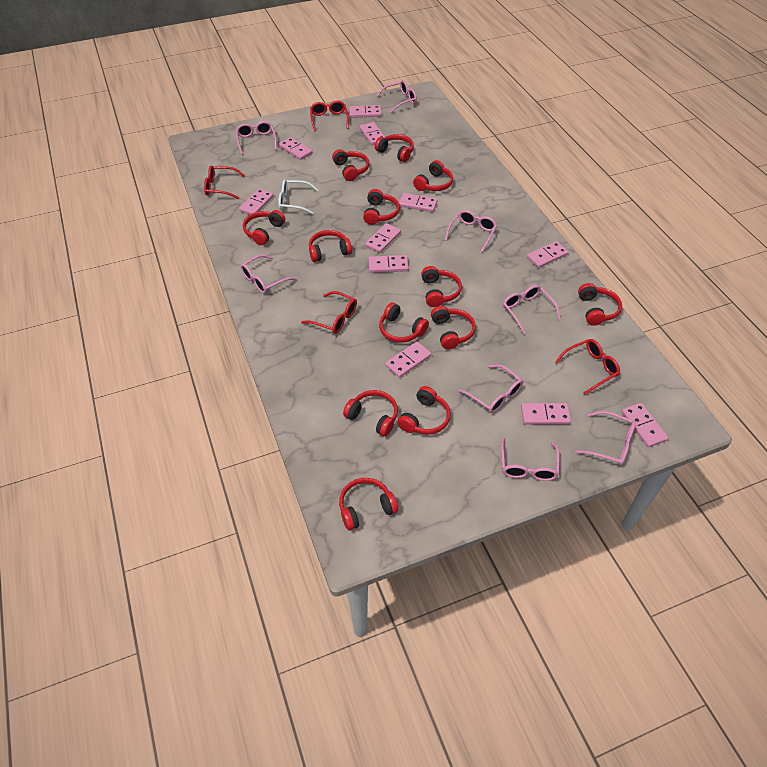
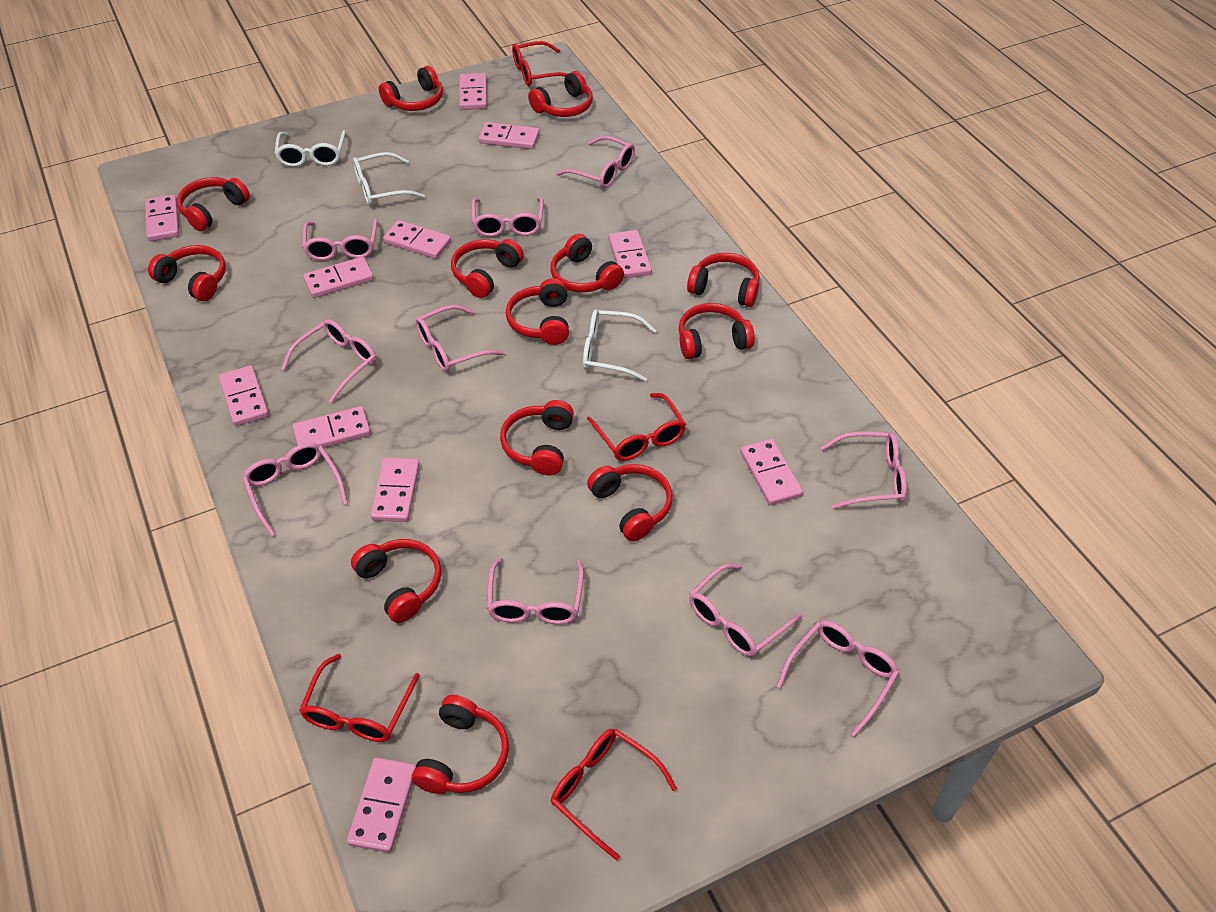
pink glasses: 8 -> 10
white glasses: 1 -> 3

